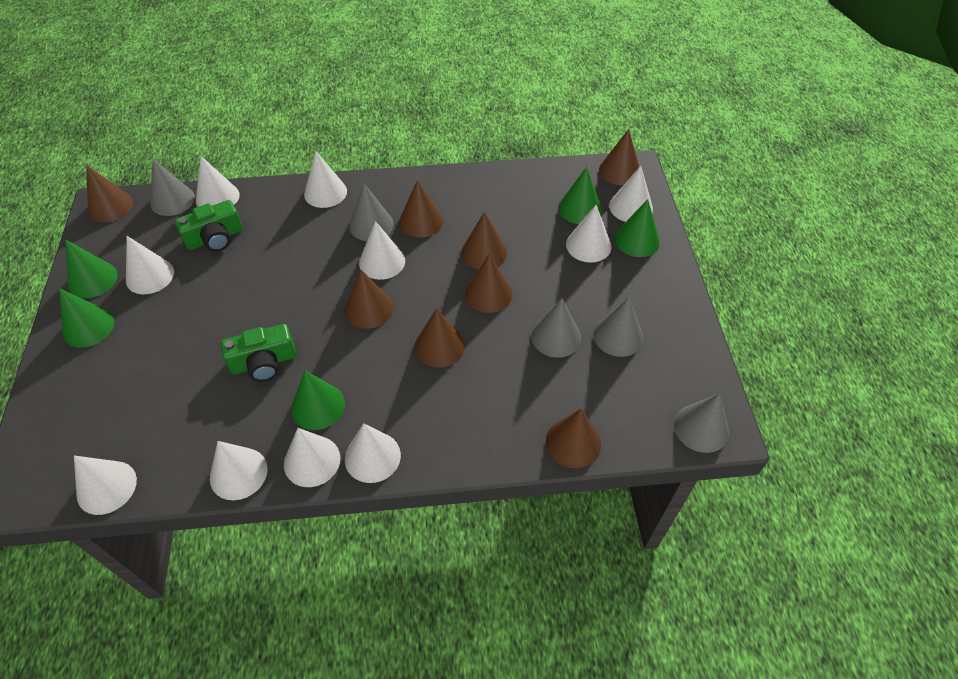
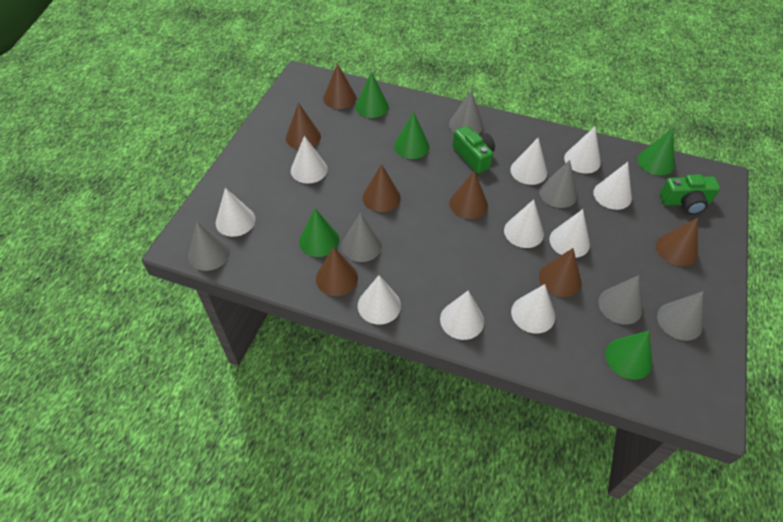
brown cone: 8 -> 7
grey cone: 5 -> 6

